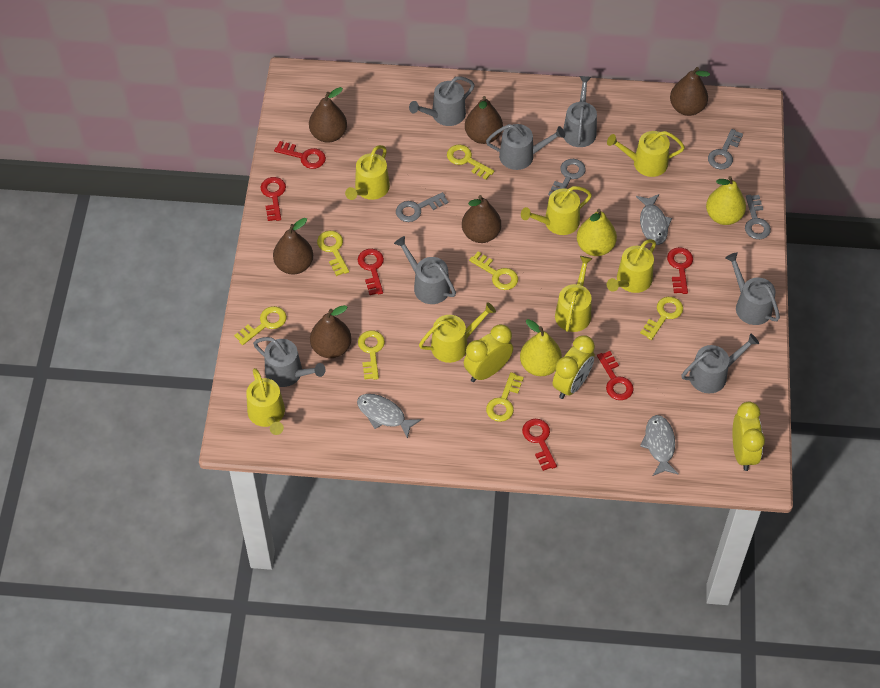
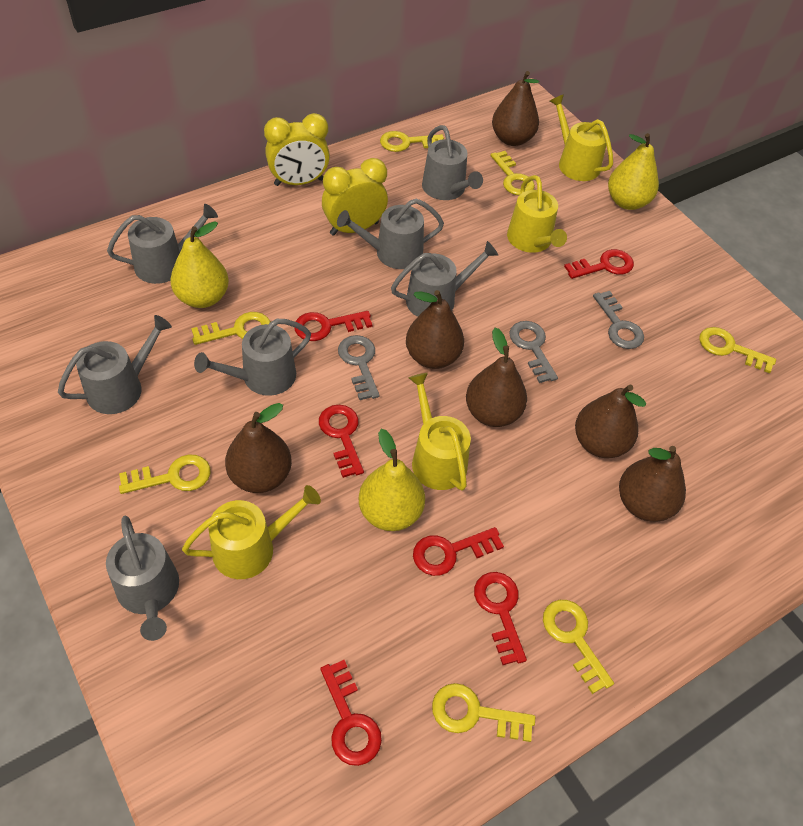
grey fish: 3 -> 0
grey key: 4 -> 3
yellow clock: 3 -> 2
yellow watering can: 7 -> 4

